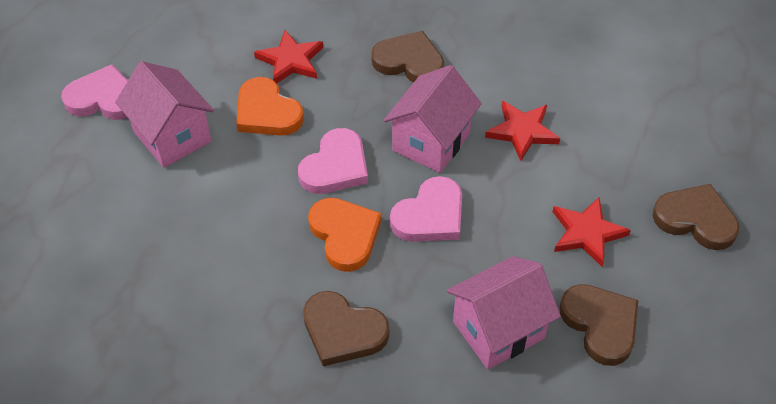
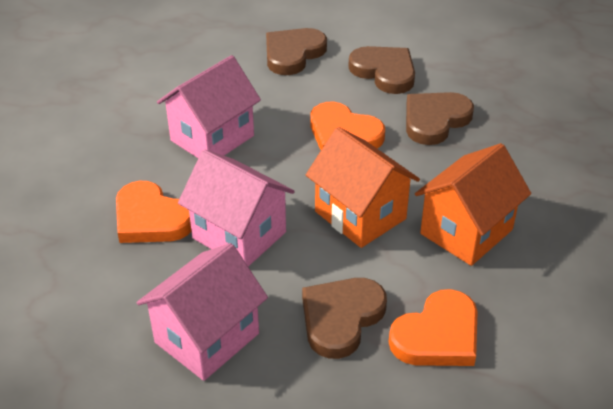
orange heart: 2 -> 3
orange house: 0 -> 2
pink heart: 3 -> 0
red star: 3 -> 0

